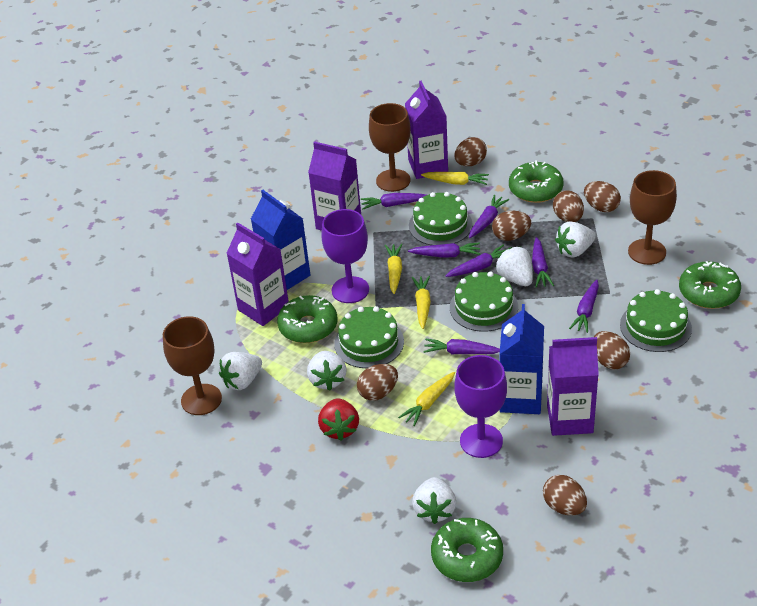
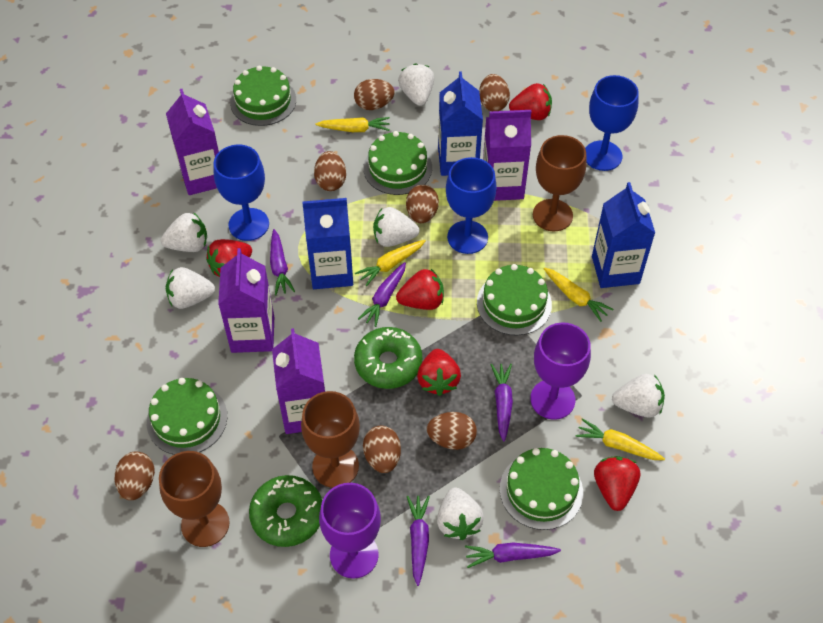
blue carton: 2 -> 3
blue goblet: 0 -> 3
green cake: 4 -> 5
green donut: 4 -> 2
purple carrot: 7 -> 5
red strawberry: 1 -> 5
white strawberry: 5 -> 6

